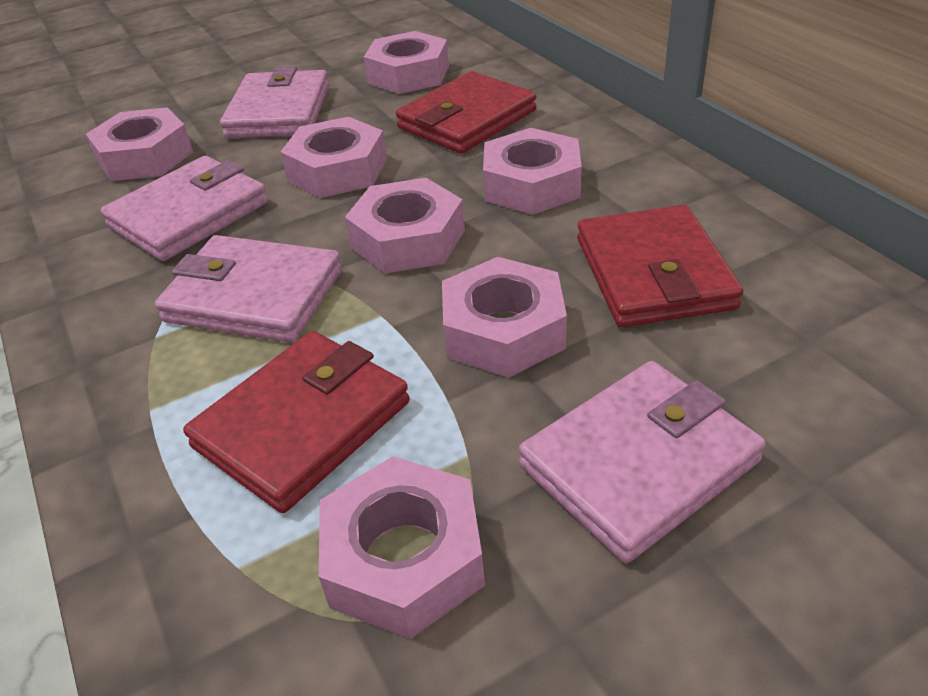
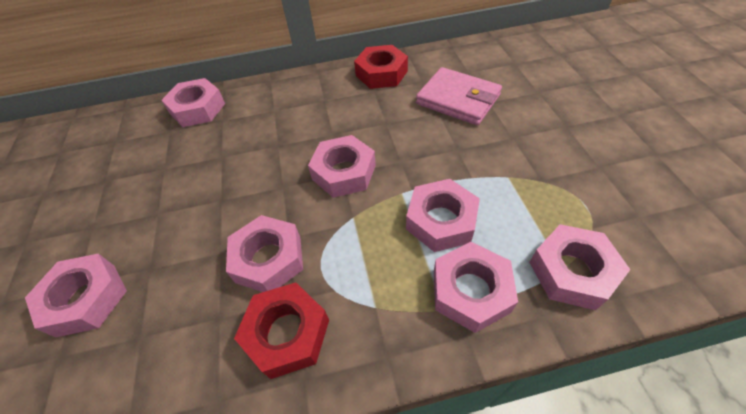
pink wallet: 4 -> 1
red nut: 0 -> 2
red wallet: 3 -> 0

